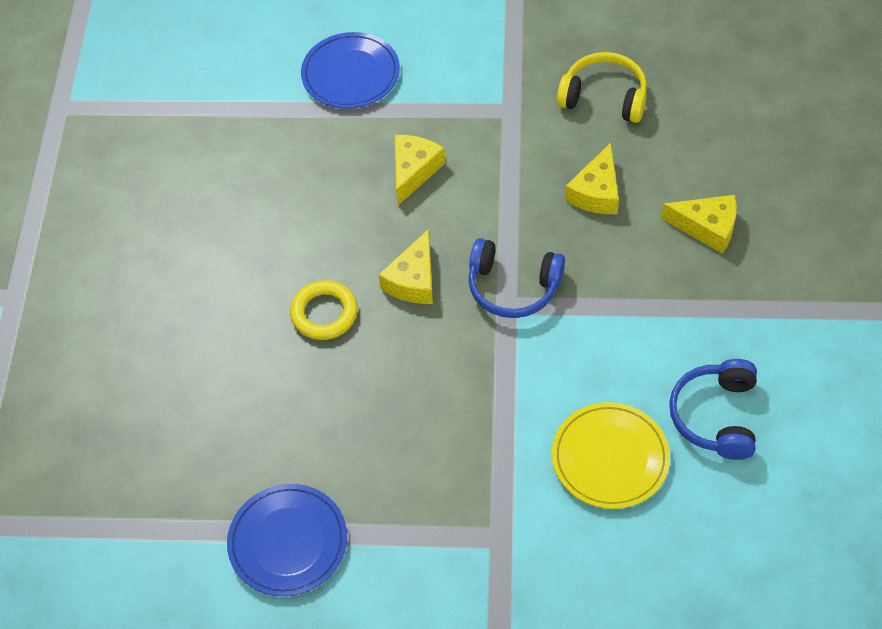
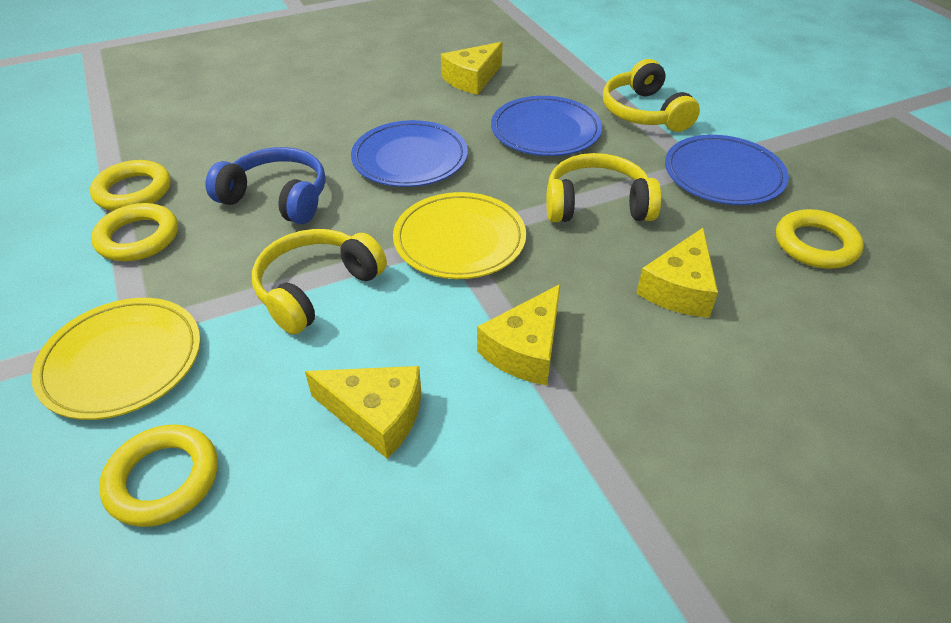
blue headphones: 2 -> 1
blue plate: 2 -> 3
yellow headphones: 1 -> 3
yellow plate: 1 -> 2
yellow ring: 1 -> 4

